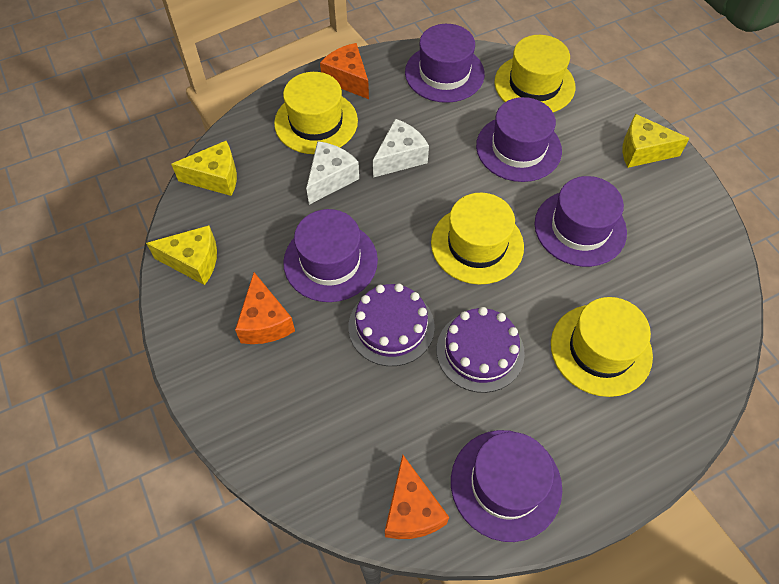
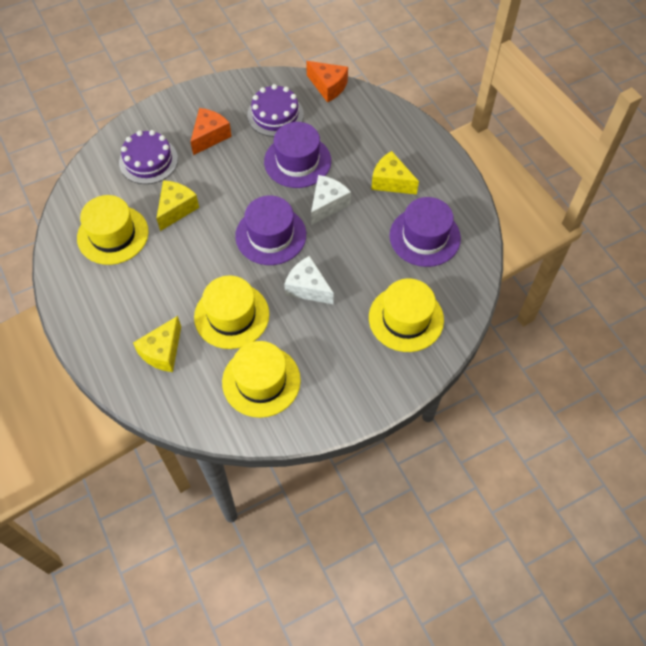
orange cheese: 3 -> 2
purple hat: 5 -> 3

